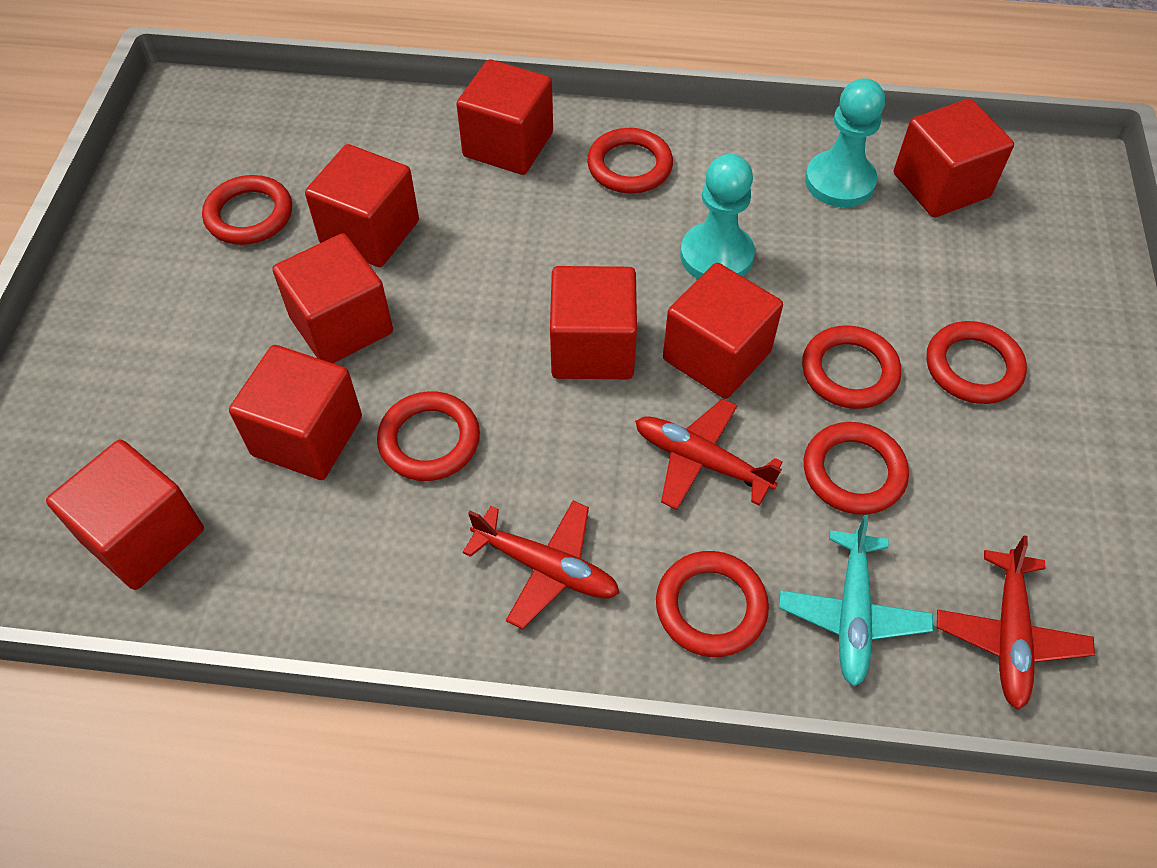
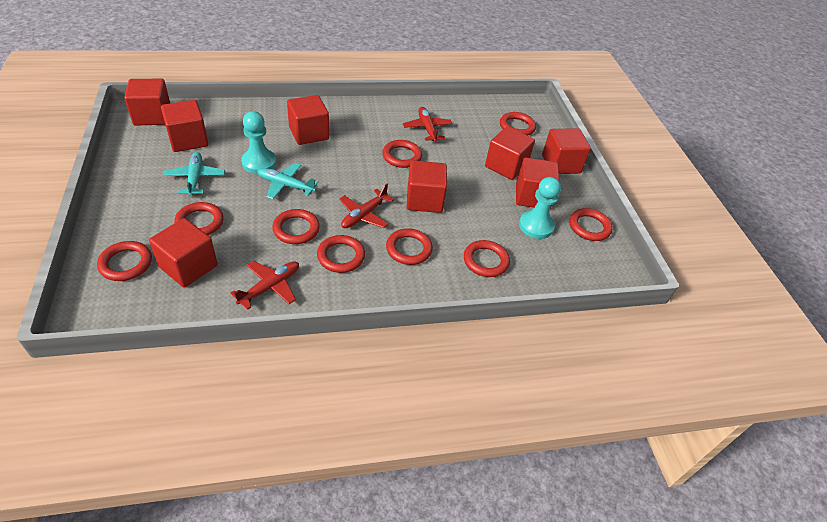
red ring: 7 -> 9
turquoise plane: 1 -> 2

